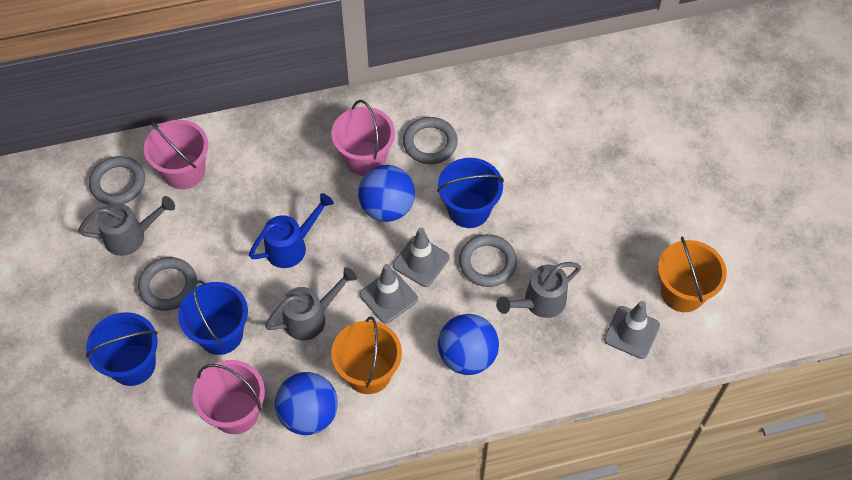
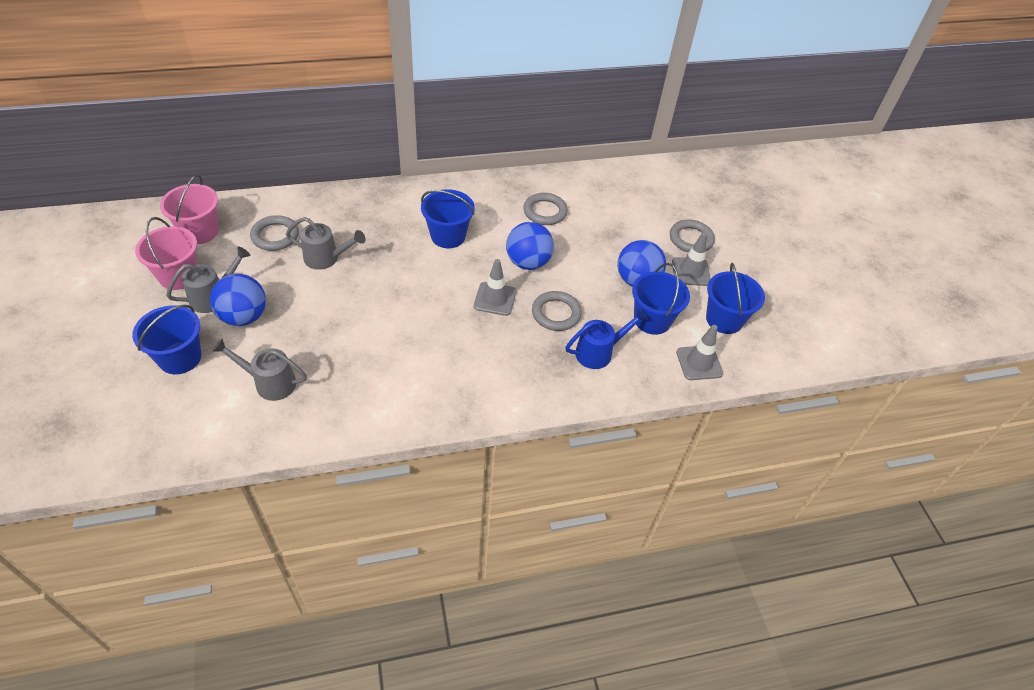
blue bucket: 3 -> 4
orange bucket: 2 -> 0
pink bucket: 3 -> 2

